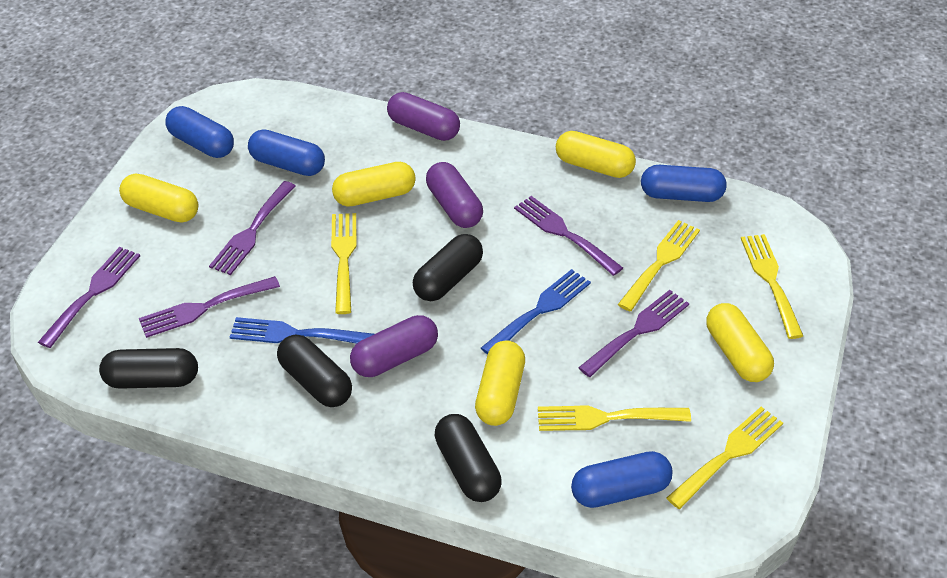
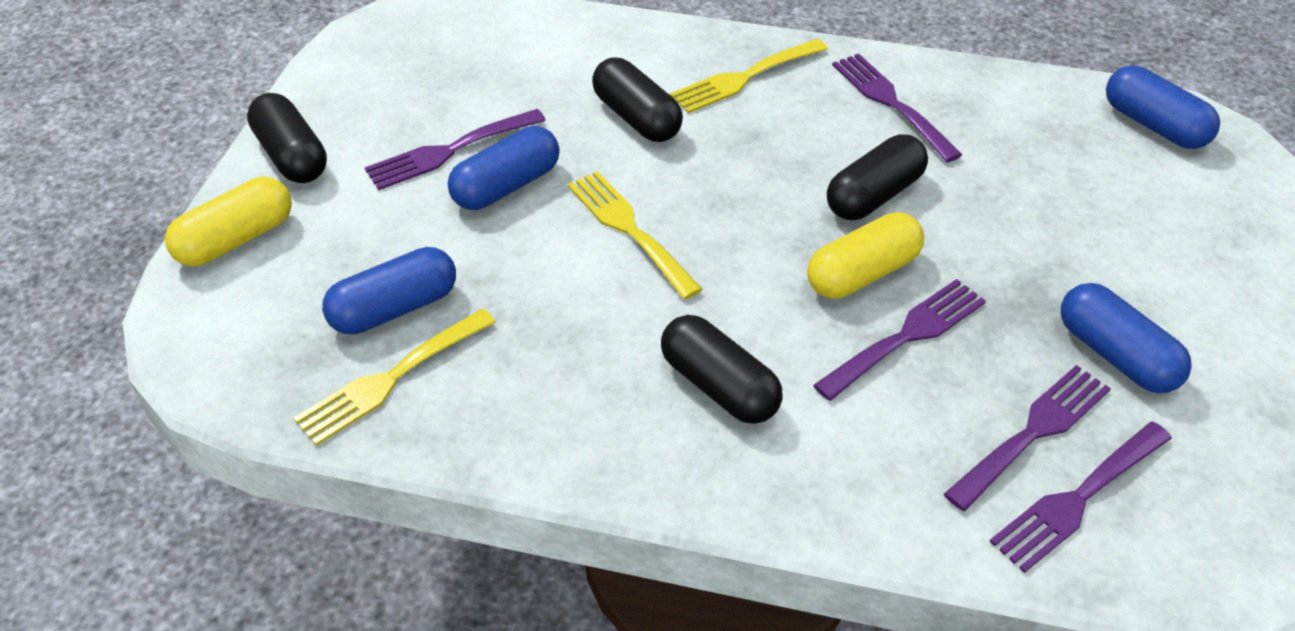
blue fork: 2 -> 0
purple capsule: 3 -> 0
yellow capsule: 5 -> 2
yellow fork: 5 -> 3

